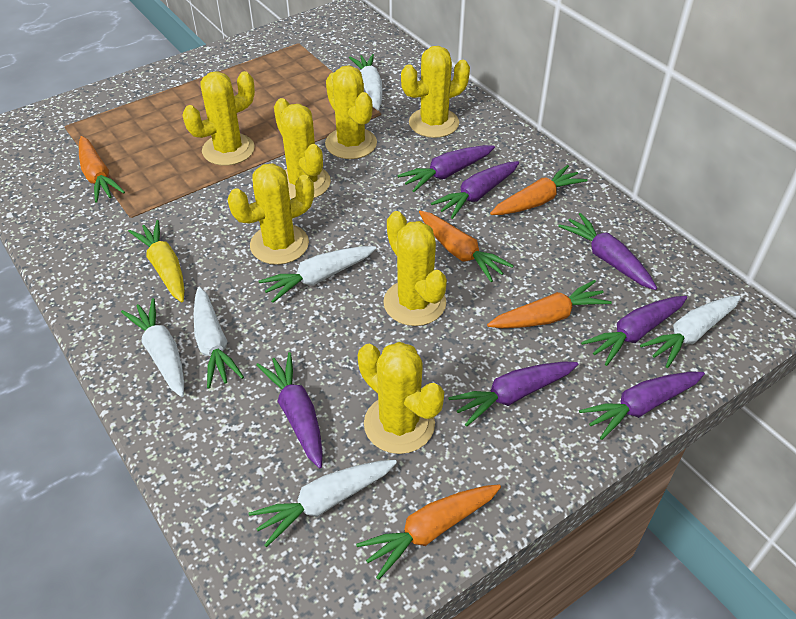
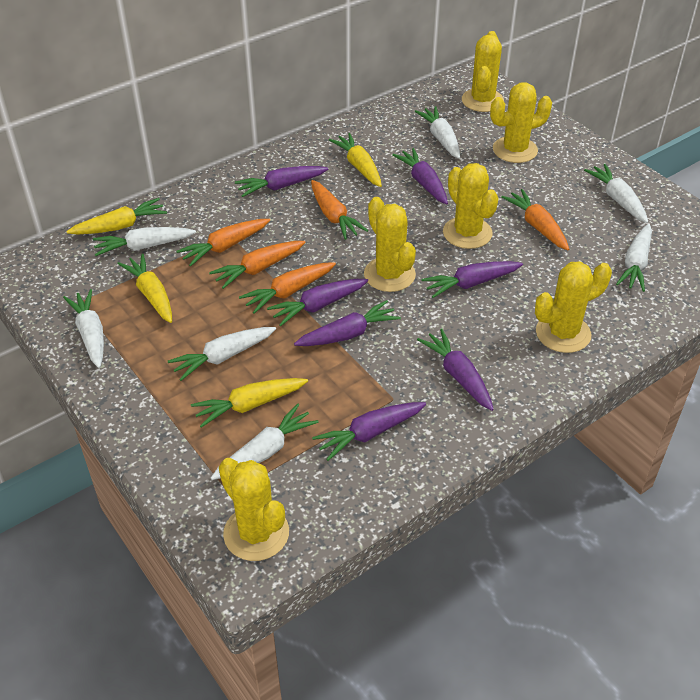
white carrot: 6 -> 7
yellow cactus: 7 -> 6
yellow carrot: 1 -> 4

